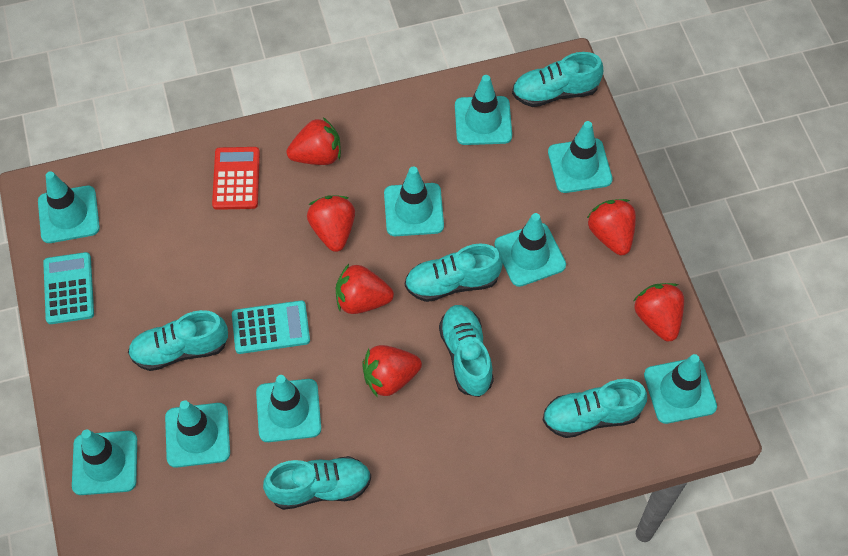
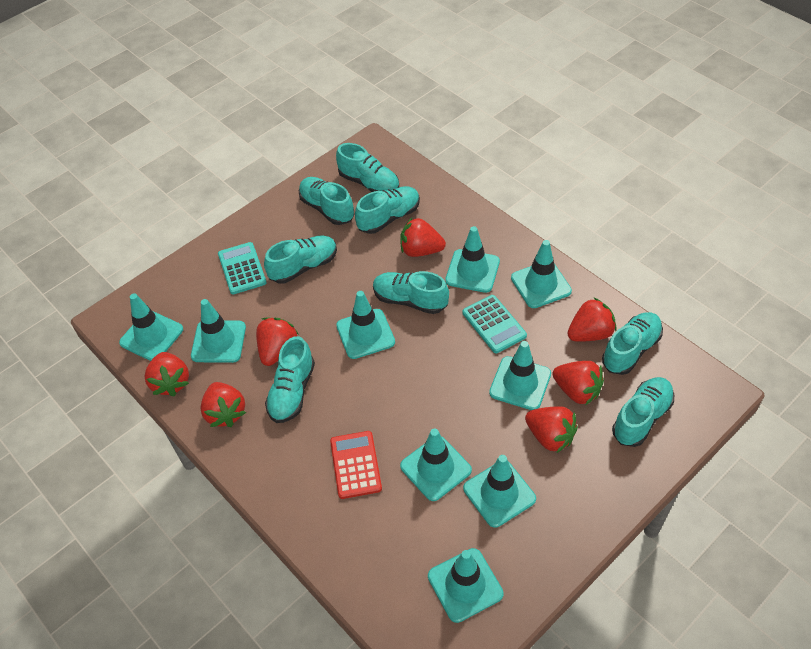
red strawberry: 6 -> 7
turquoise shoe: 6 -> 8

